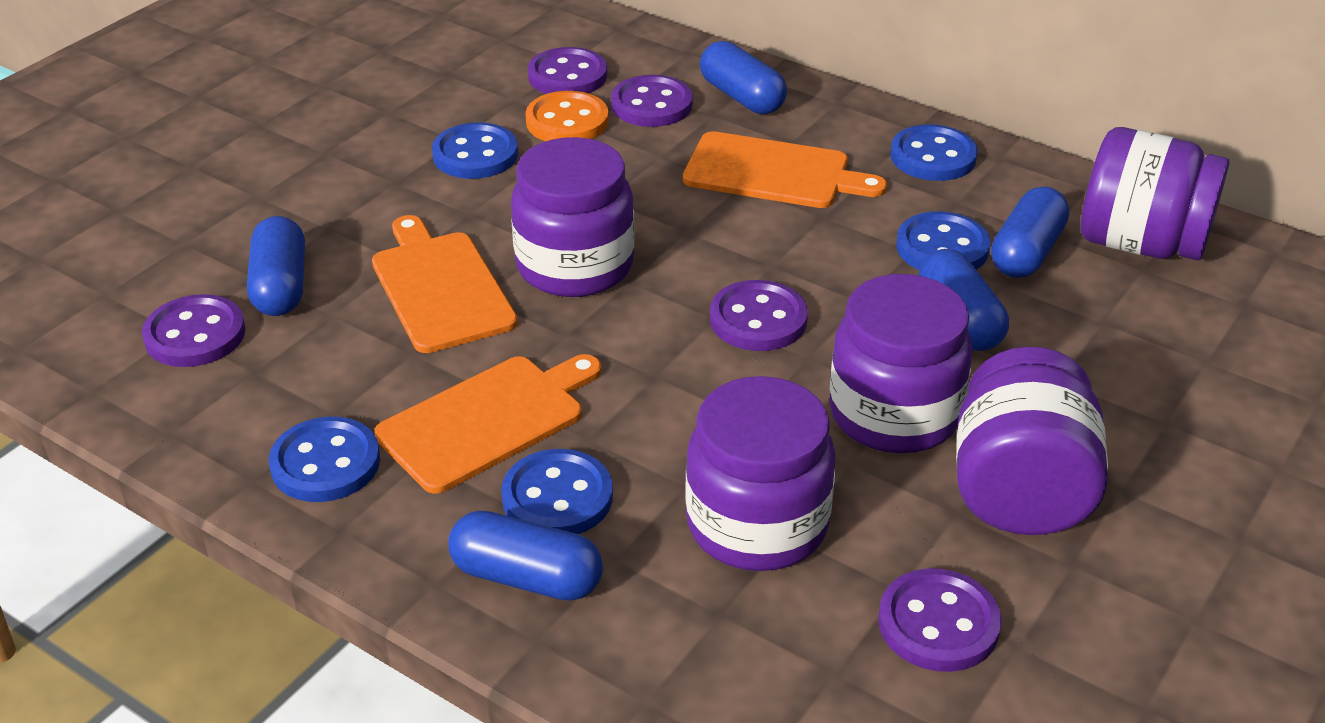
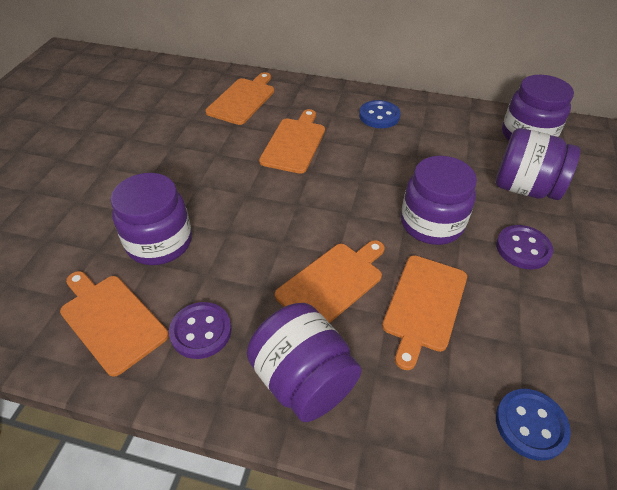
blue button: 5 -> 2
blue capsule: 5 -> 0
orange button: 1 -> 0
orange cutting board: 3 -> 5
purple button: 5 -> 2

